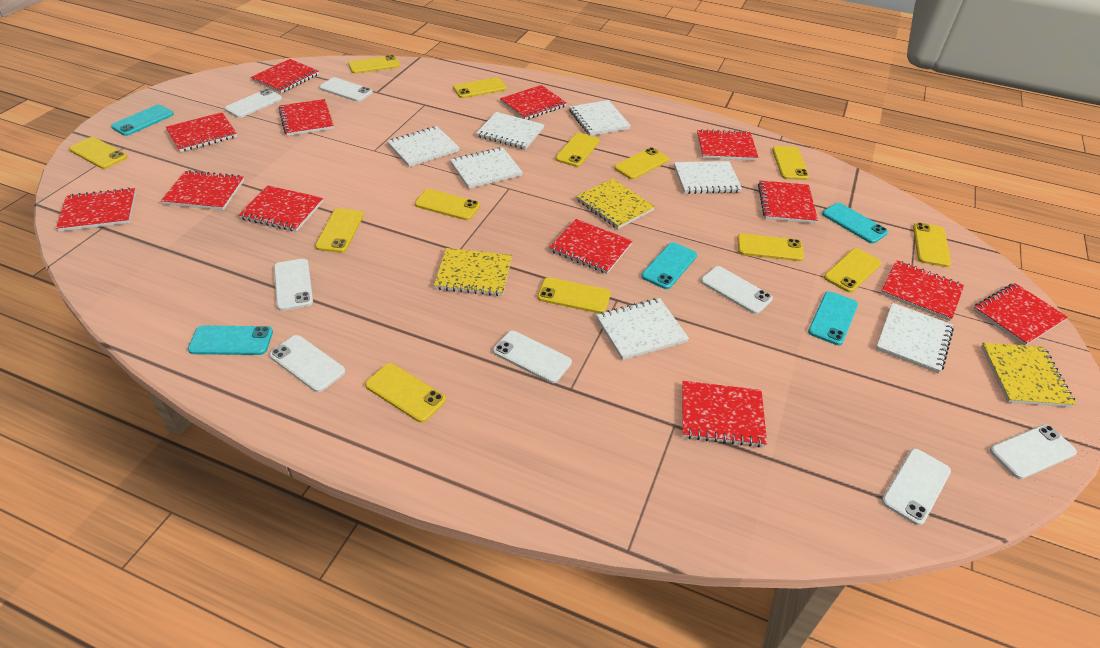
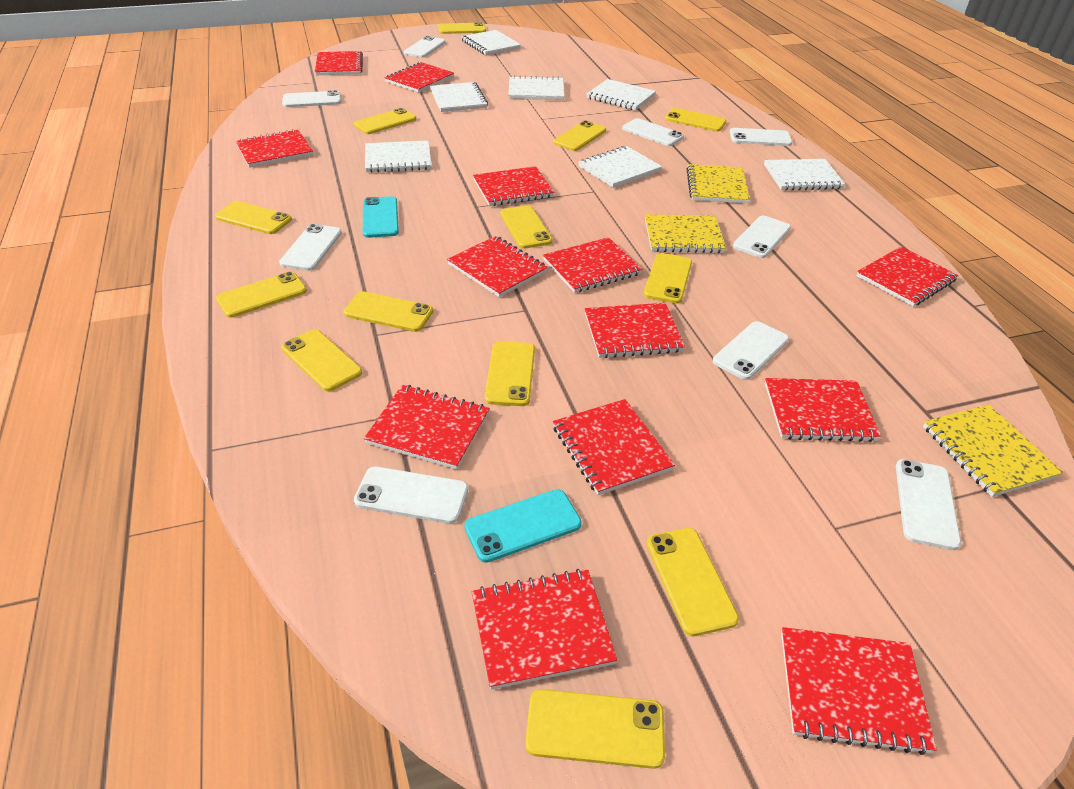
turquoise phone: 5 -> 2
white phone: 8 -> 9

